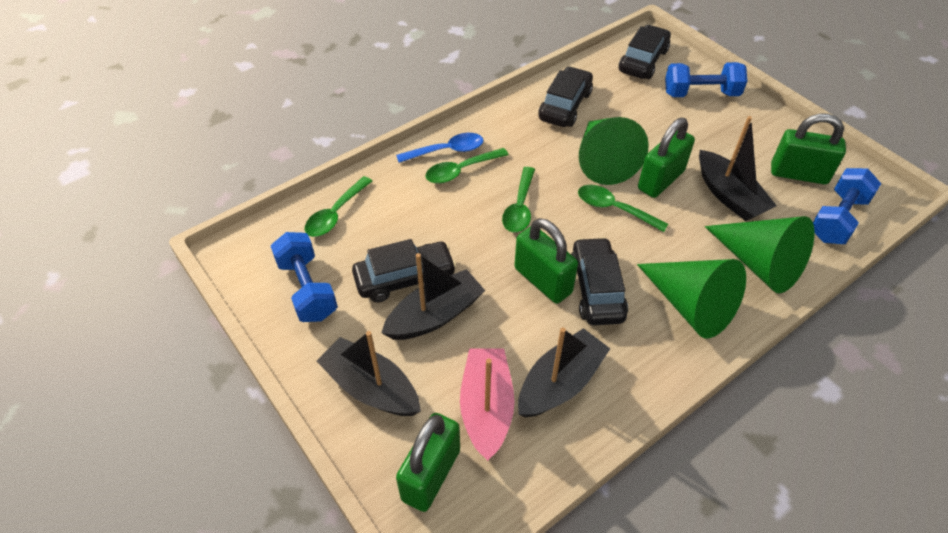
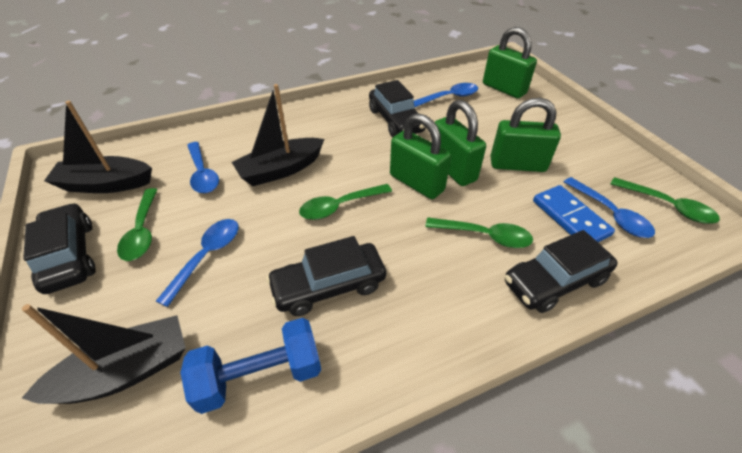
black boat: 4 -> 3
blue domino: 0 -> 1
blue dumbbell: 3 -> 1
blue spoon: 1 -> 4
green cone: 3 -> 0
pink boat: 1 -> 0

